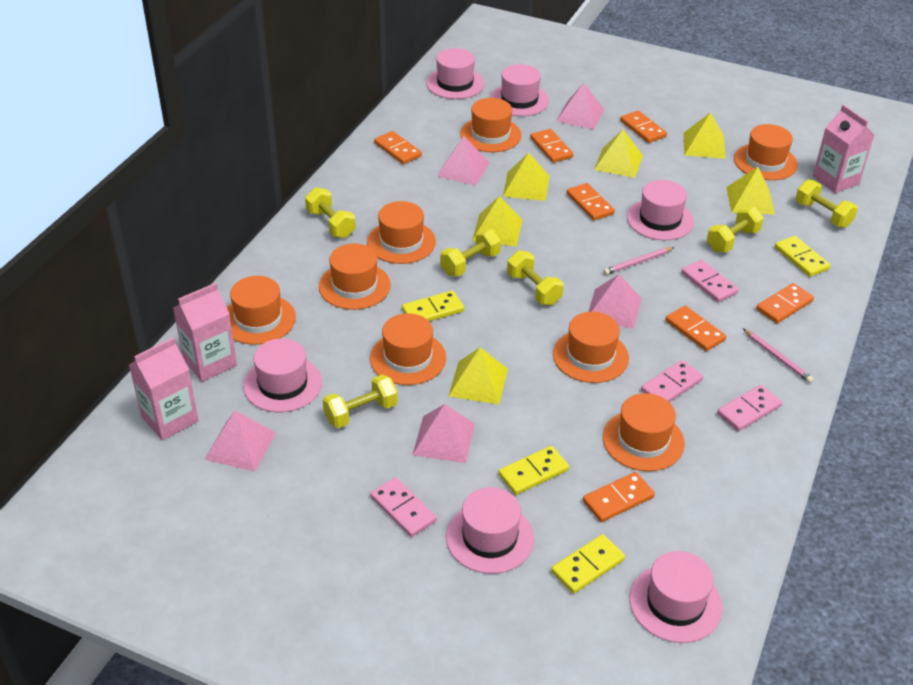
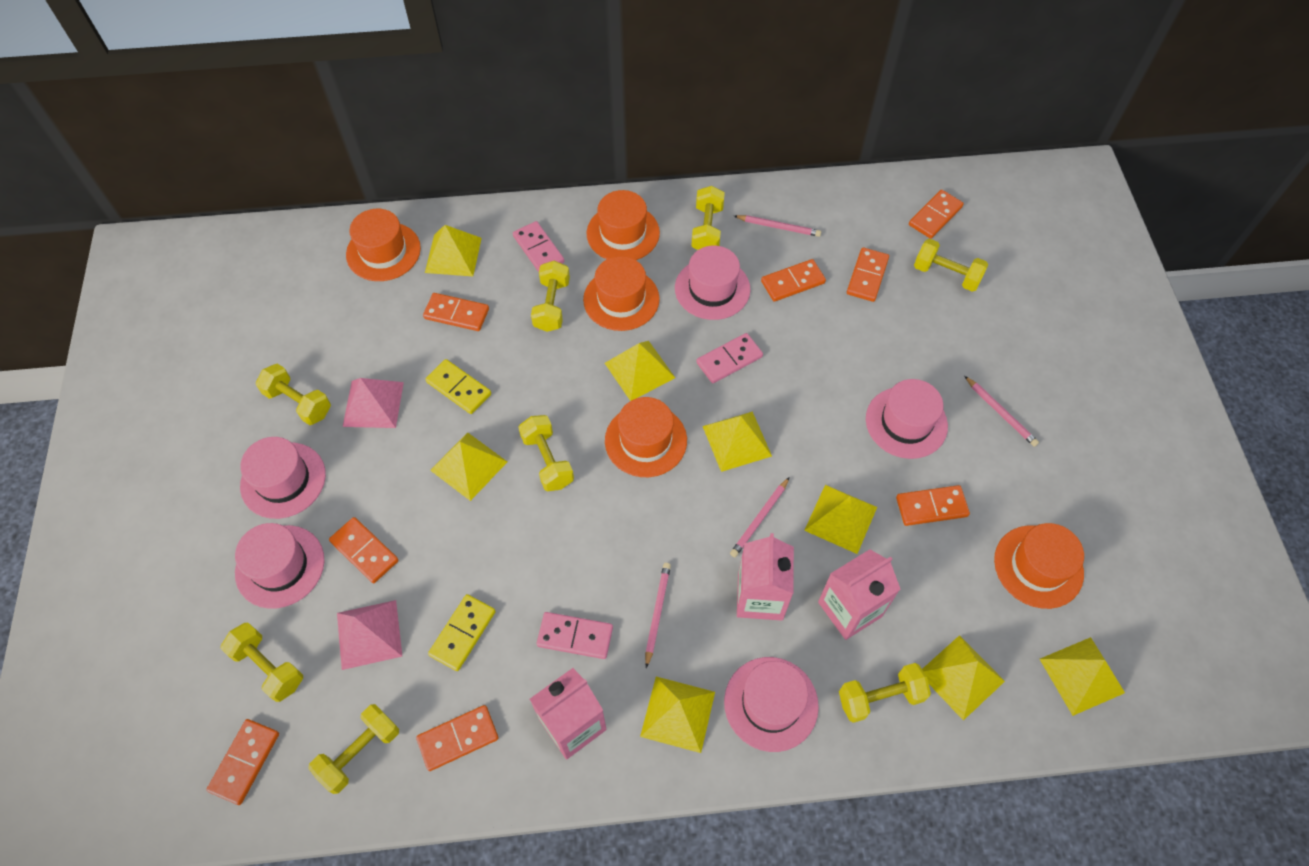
orange domino: 7 -> 8
orange hat: 8 -> 5
pink domino: 4 -> 3
pink hat: 6 -> 5
pink pencil: 2 -> 4
pink pyramid: 5 -> 2
yellow domino: 4 -> 2
yellow dumbbell: 6 -> 8
yellow pyramid: 6 -> 8

